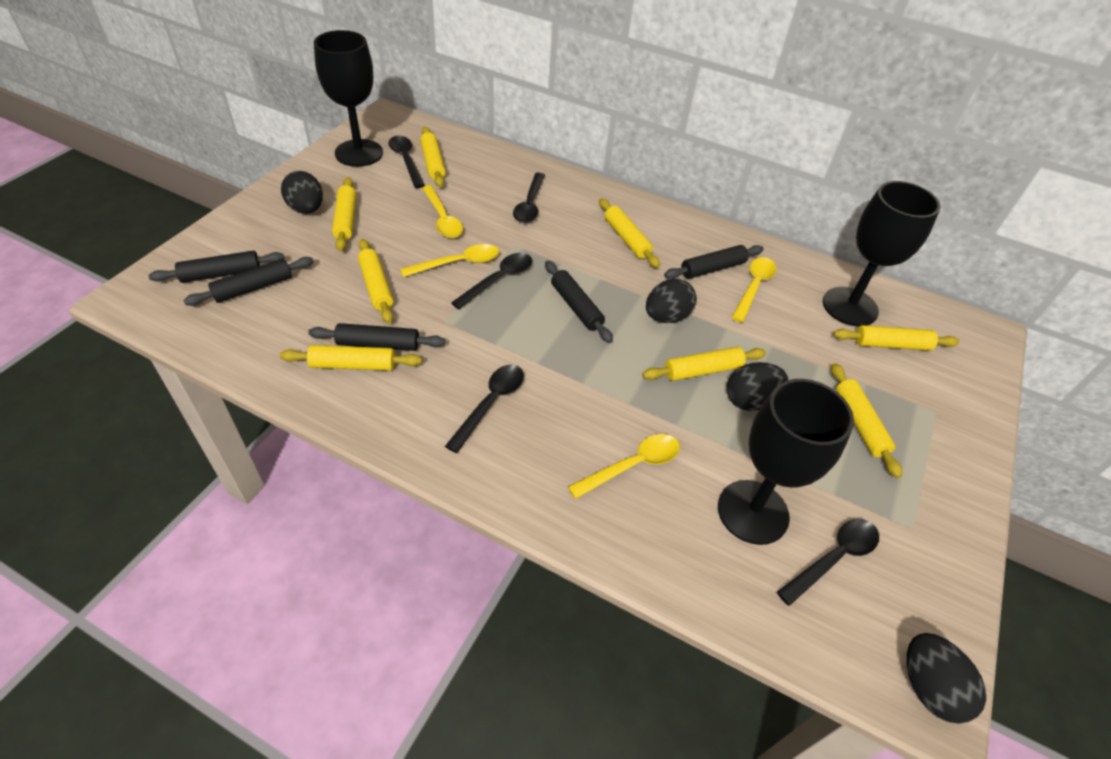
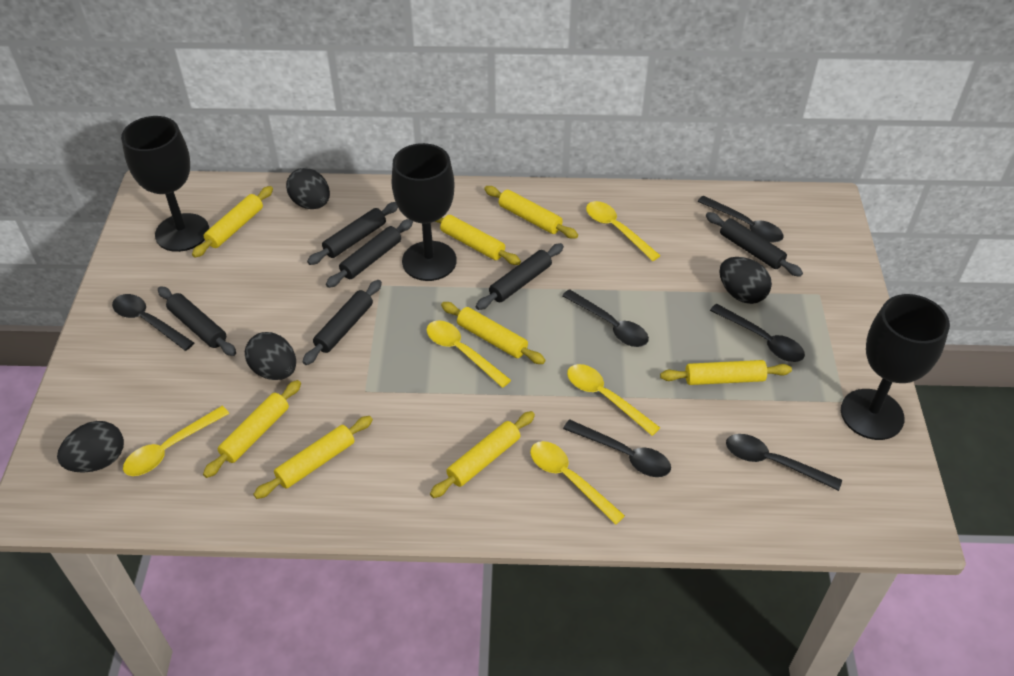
black rolling pin: 5 -> 6
black spoon: 5 -> 6
yellow spoon: 4 -> 5

